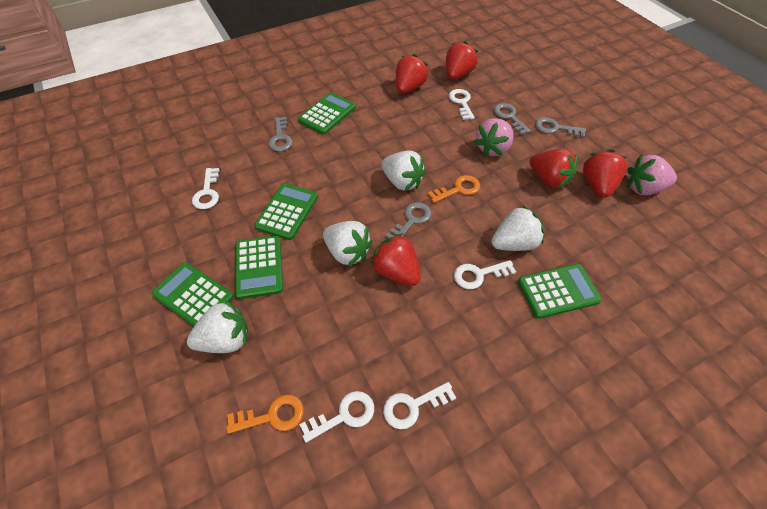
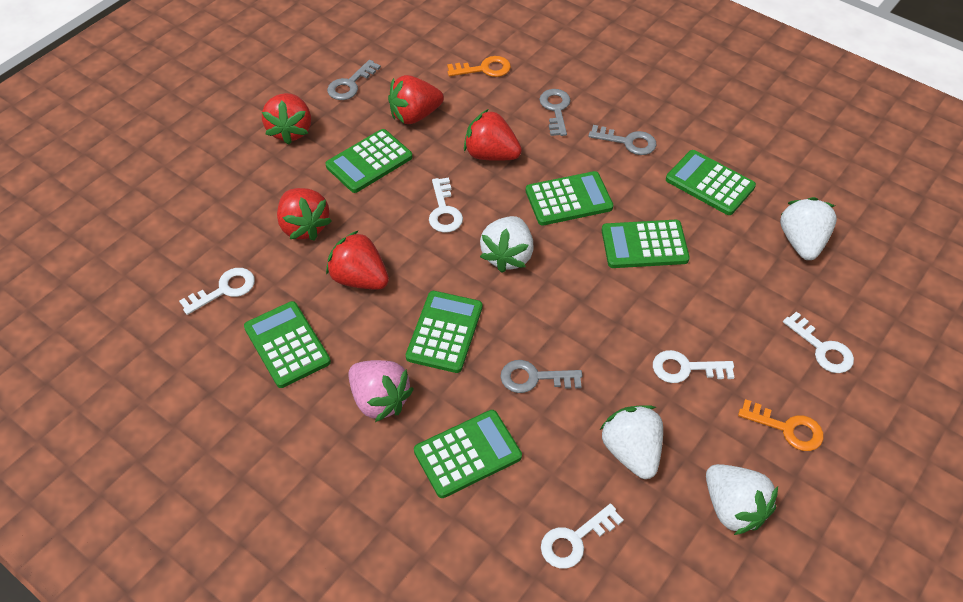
green calculator: 5 -> 7
pink strawberry: 2 -> 1

